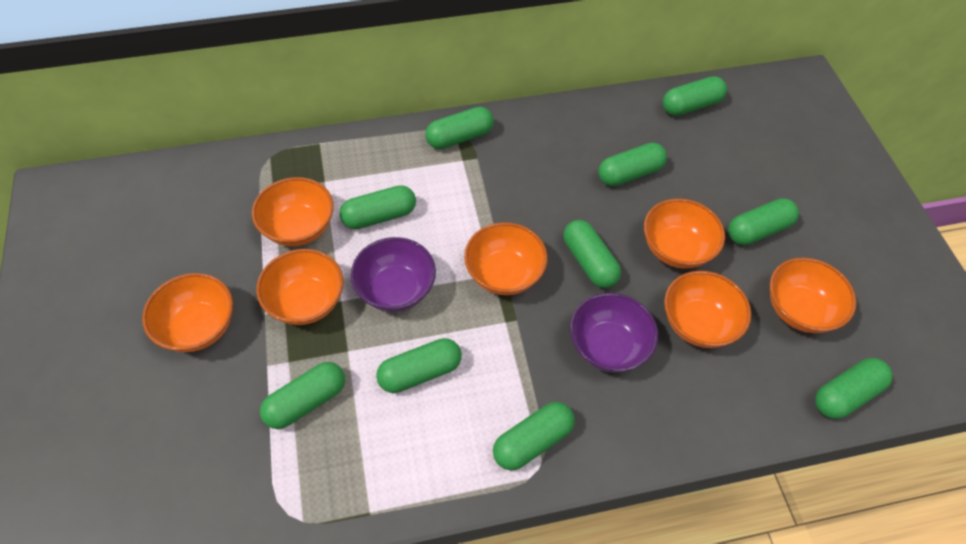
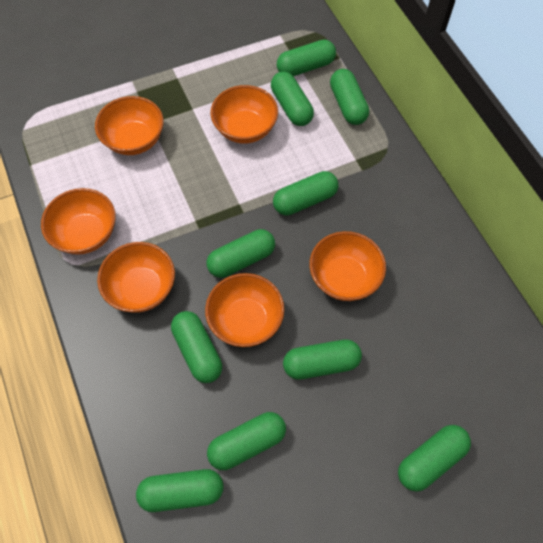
orange bowl: 7 -> 6
purple bowl: 2 -> 0

